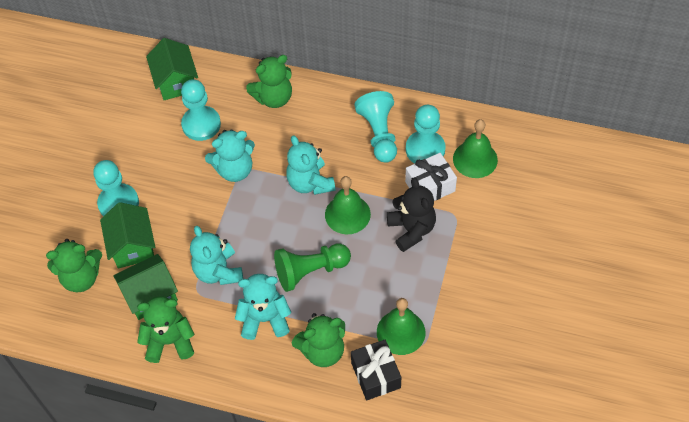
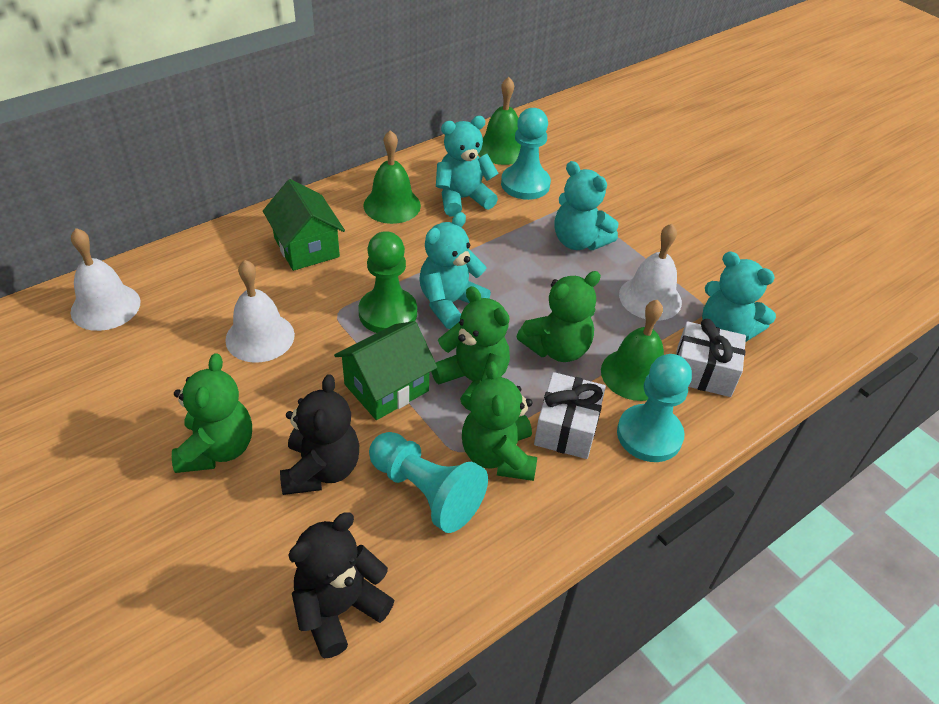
black gift: 1 -> 0
black teddy bear: 1 -> 2
green house: 3 -> 2
turquoise pawn: 4 -> 3
white bell: 0 -> 3
white gift: 1 -> 2

